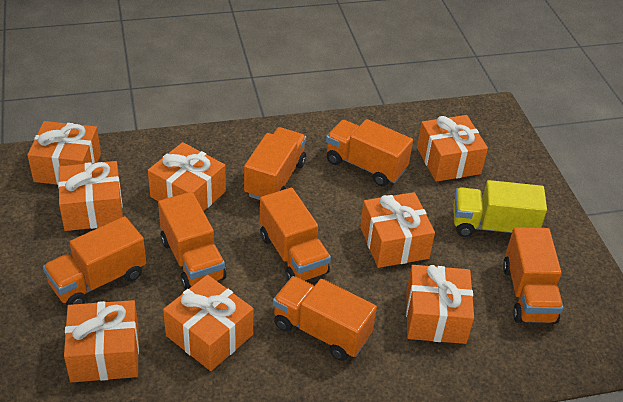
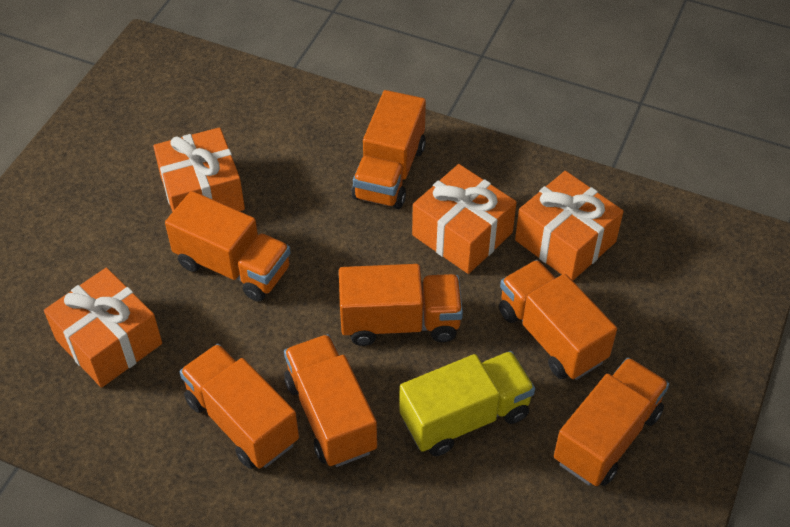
orange gift: 8 -> 4

